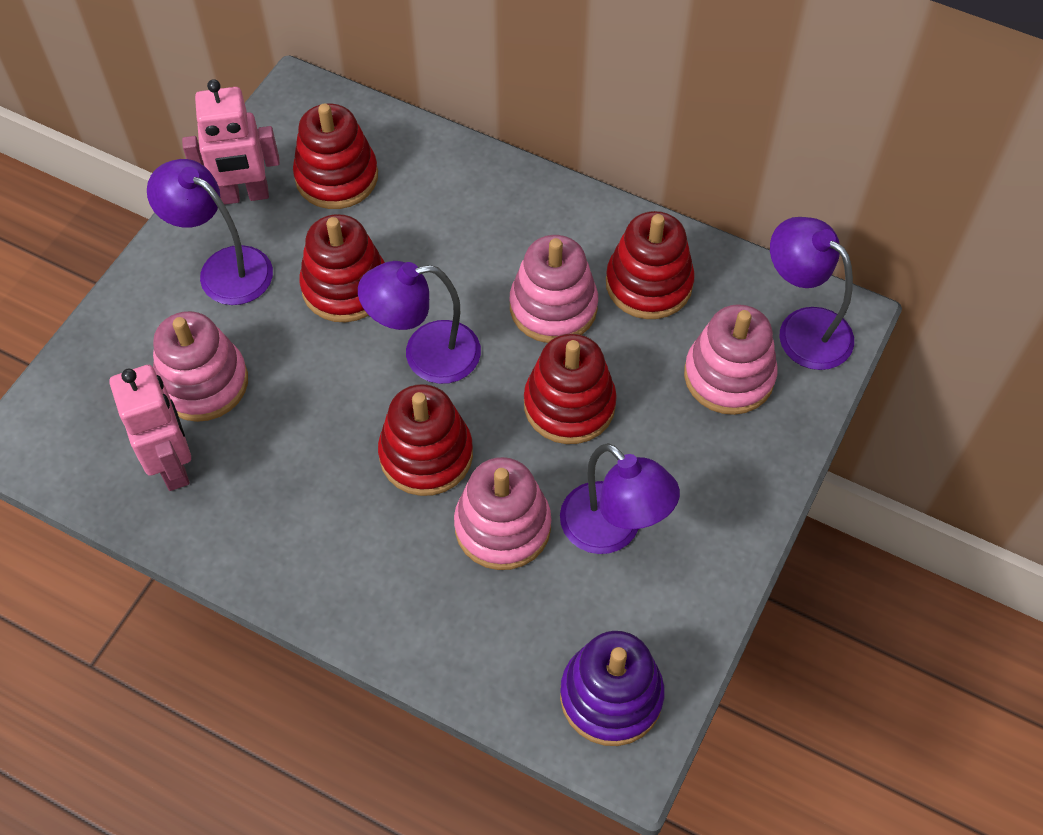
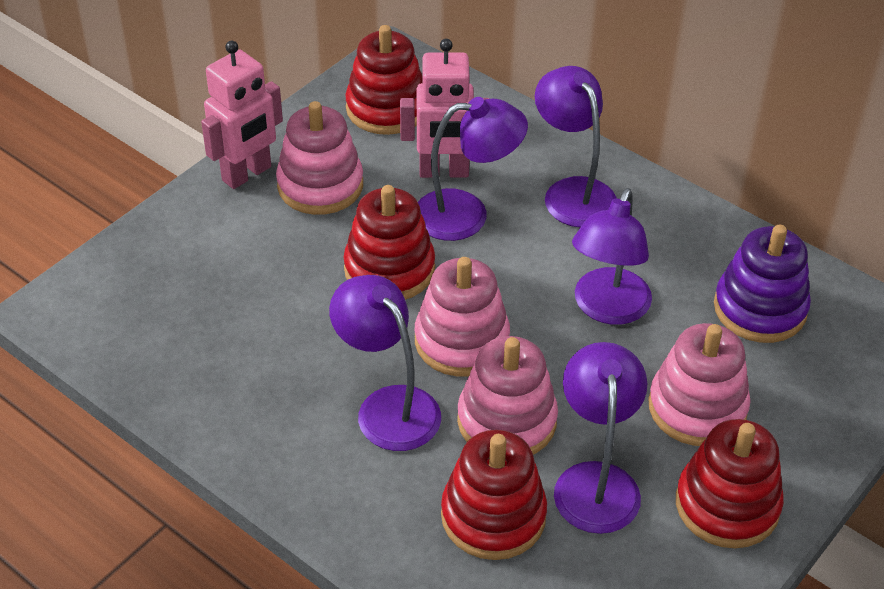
purple lamp: 4 -> 5
red stacking toy: 5 -> 4

